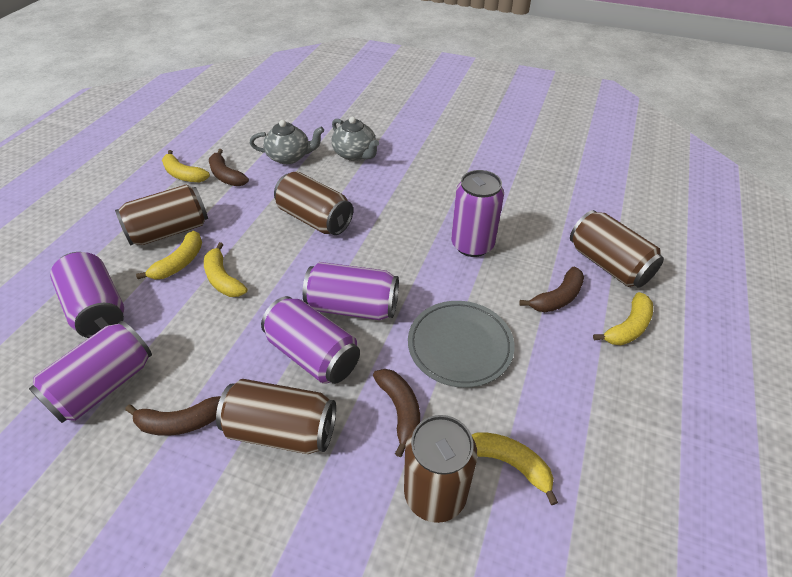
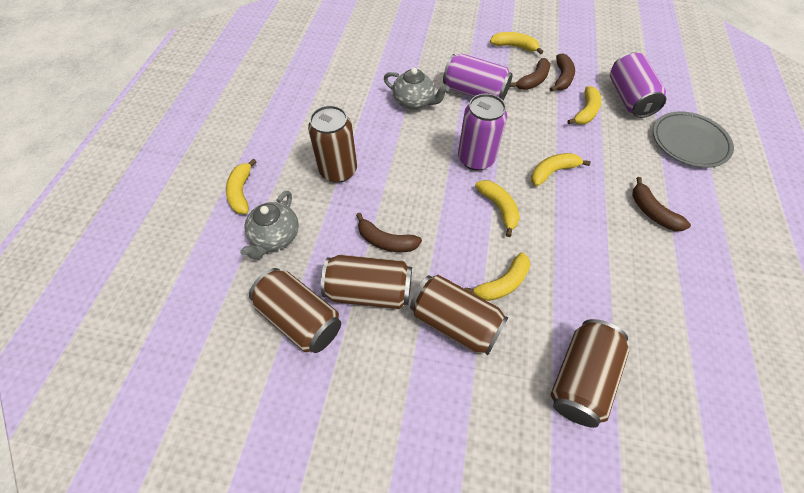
purple can: 5 -> 3
yellow banana: 5 -> 6

